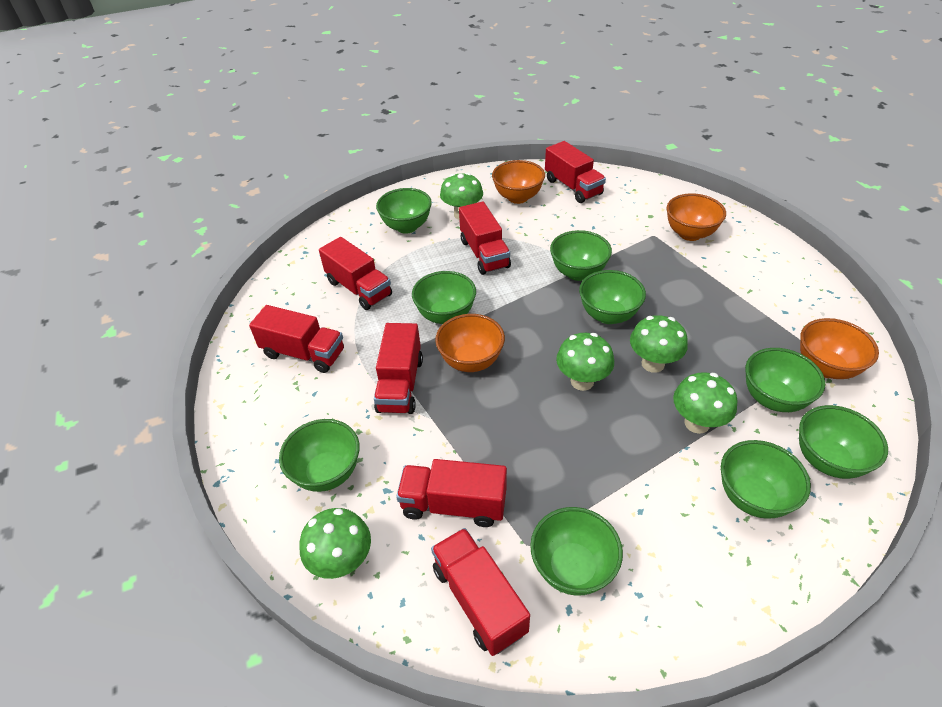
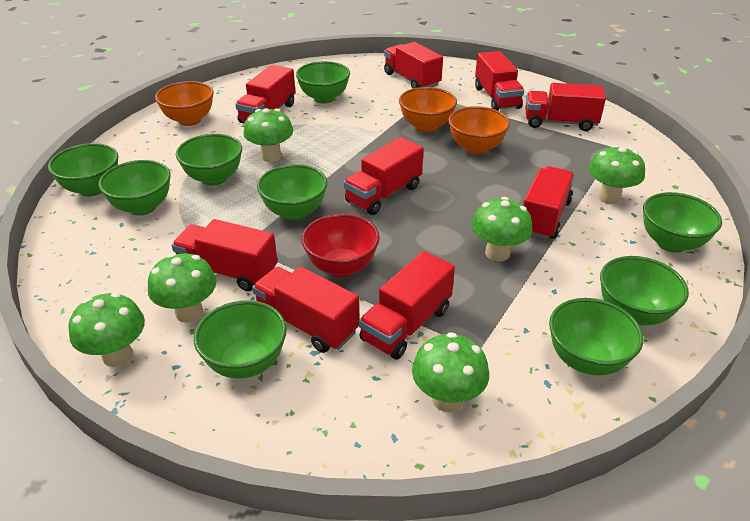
green mushroom: 5 -> 6
orange bowl: 4 -> 3
red bowl: 0 -> 1
red truck: 7 -> 9

